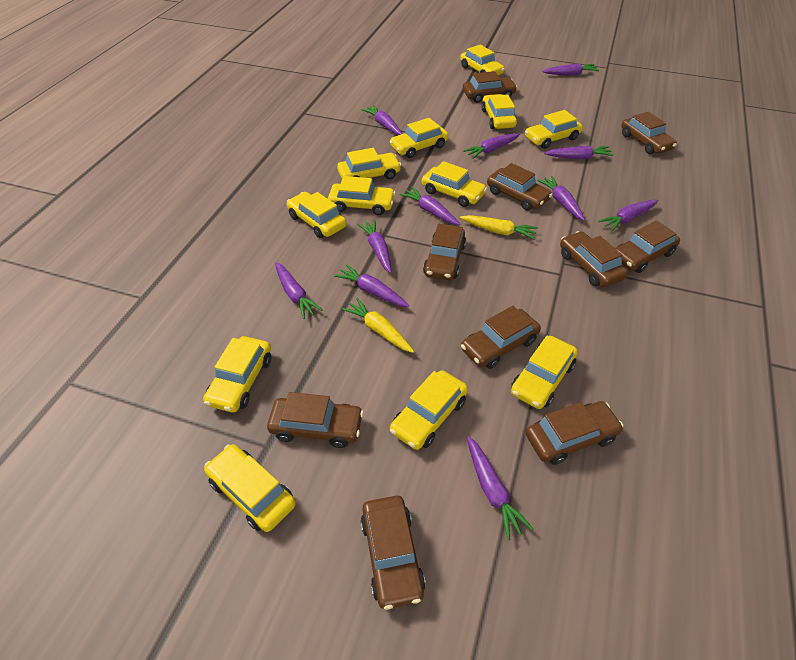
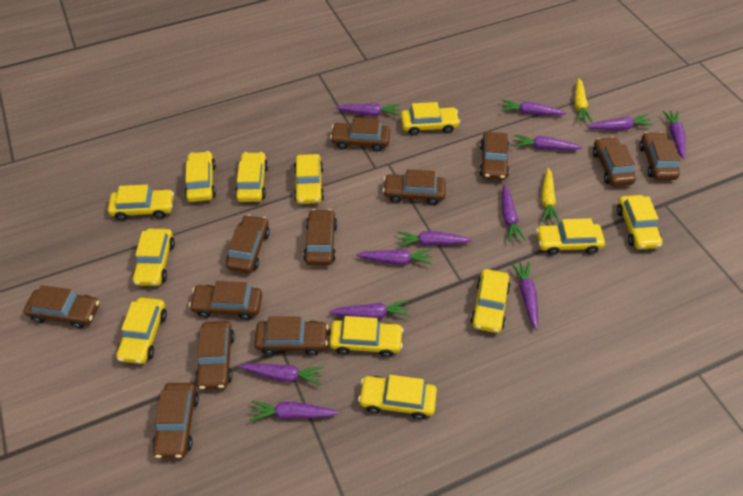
brown car: 10 -> 12
purple carrot: 11 -> 12

